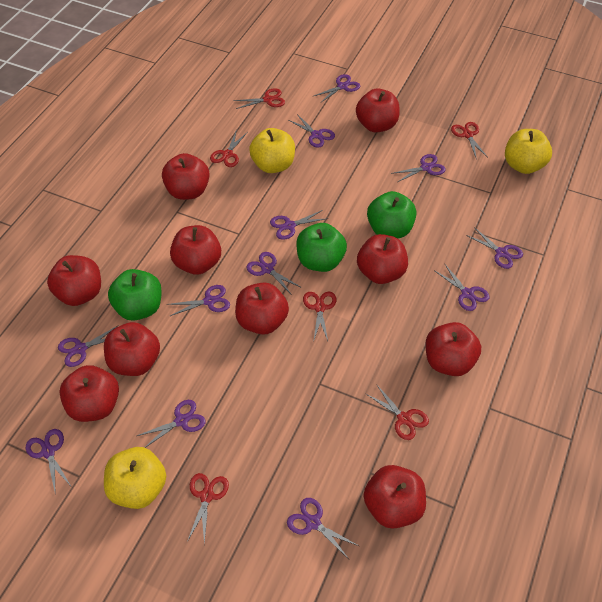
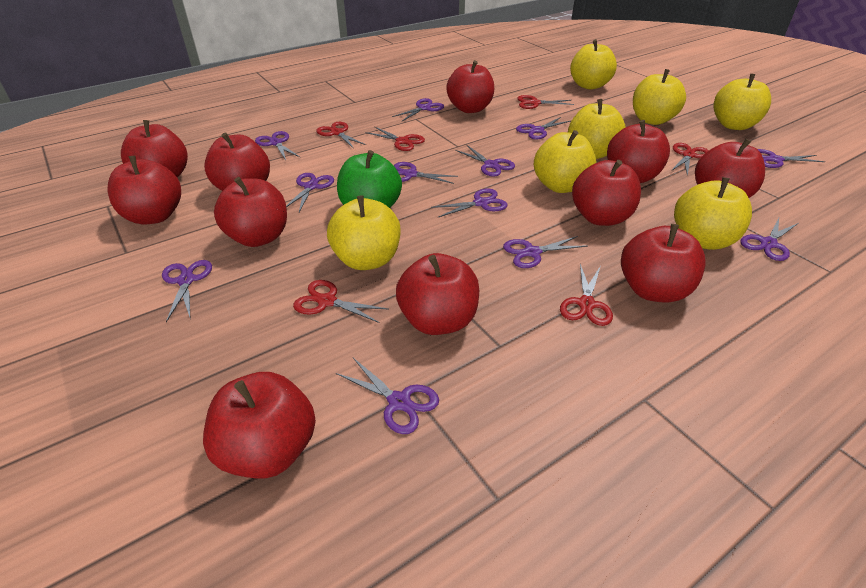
green apple: 3 -> 1
red apple: 10 -> 11
yellow apple: 3 -> 7

